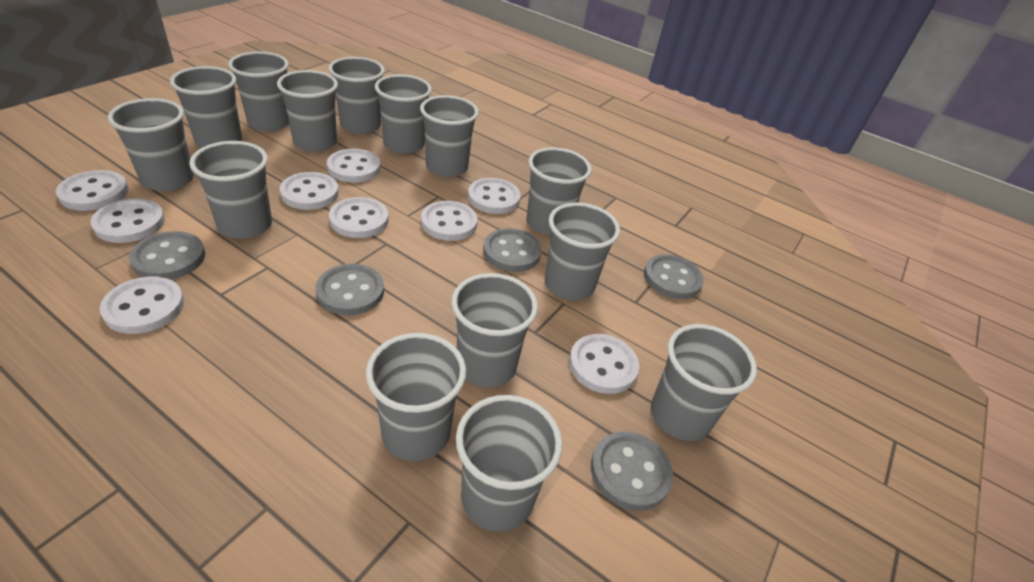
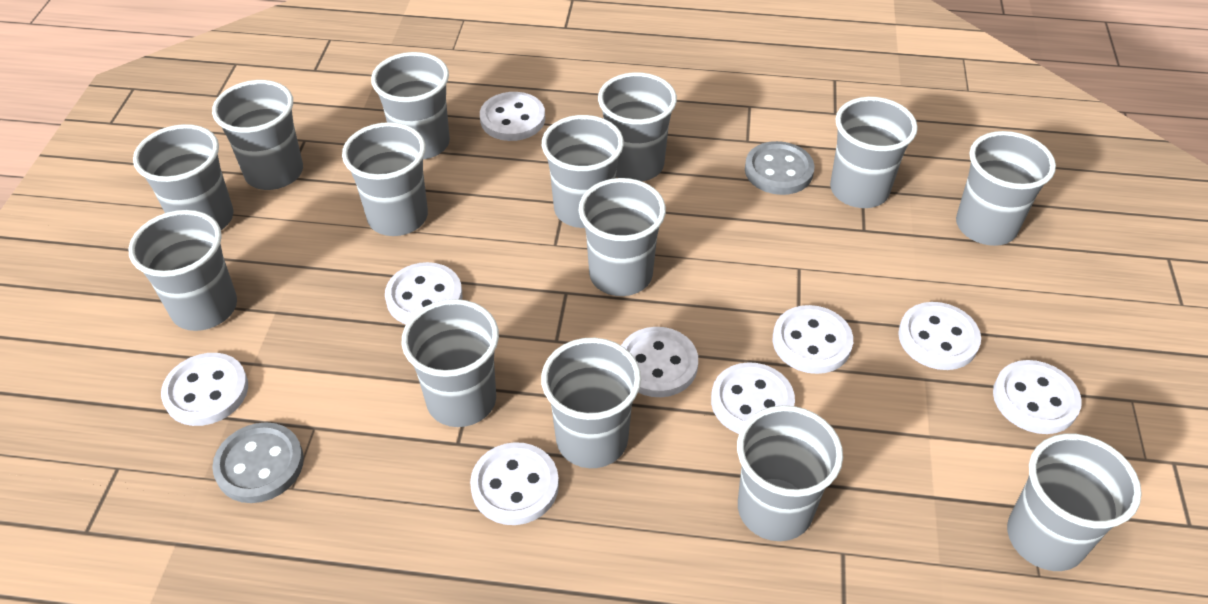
grey button: 5 -> 2

